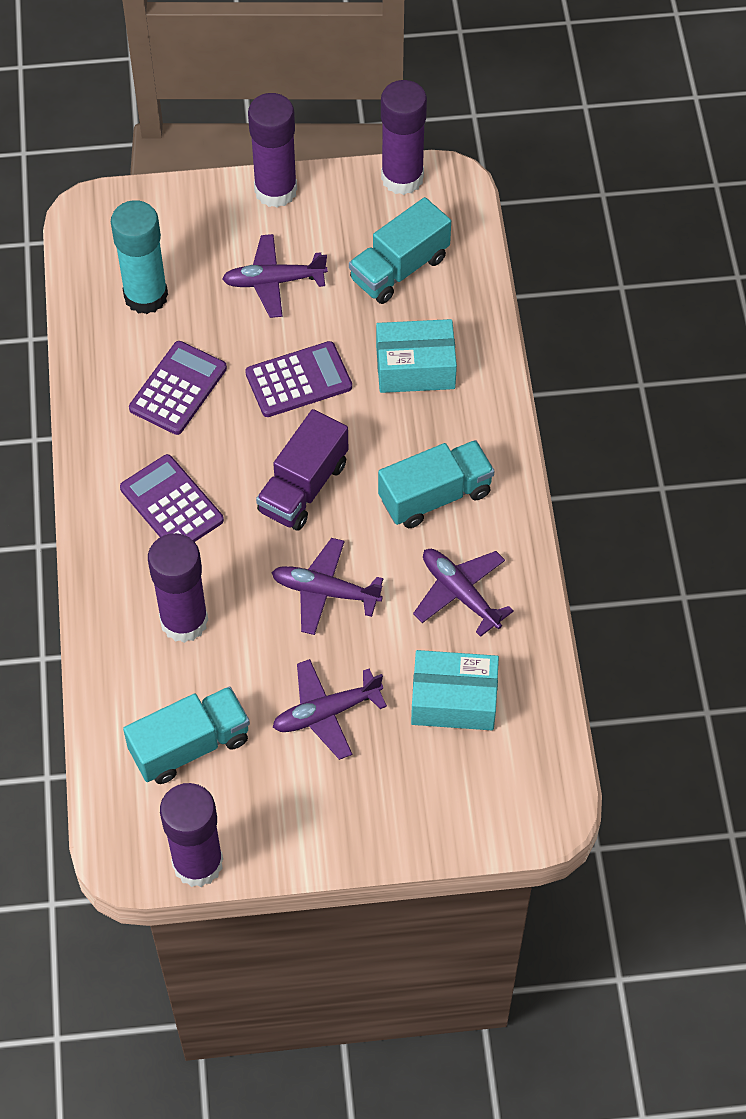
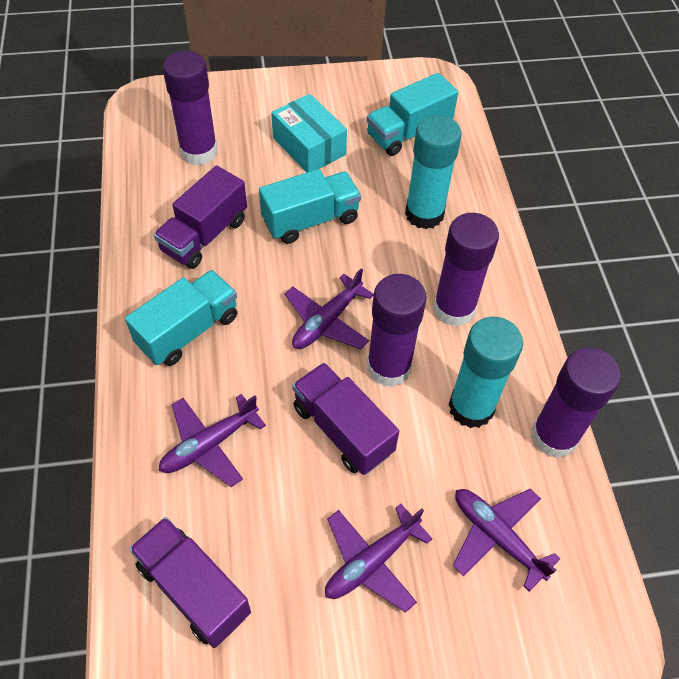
purple calculator: 3 -> 0
purple truck: 1 -> 3
turquoise box: 2 -> 1
turquoise glue stick: 1 -> 2

